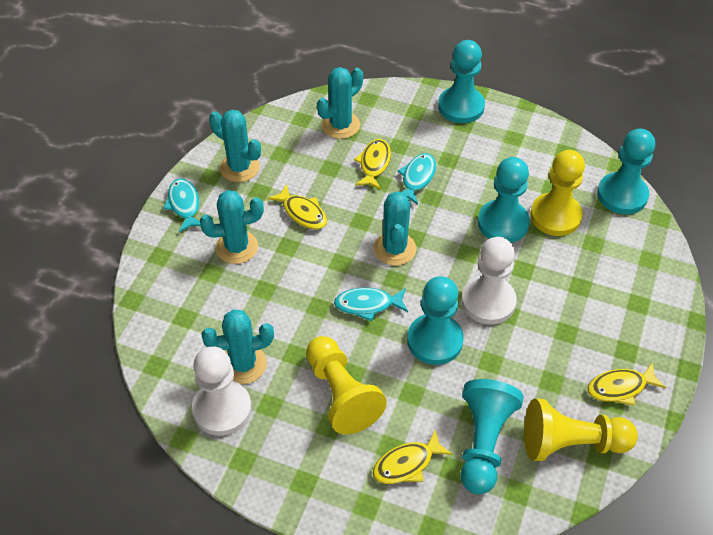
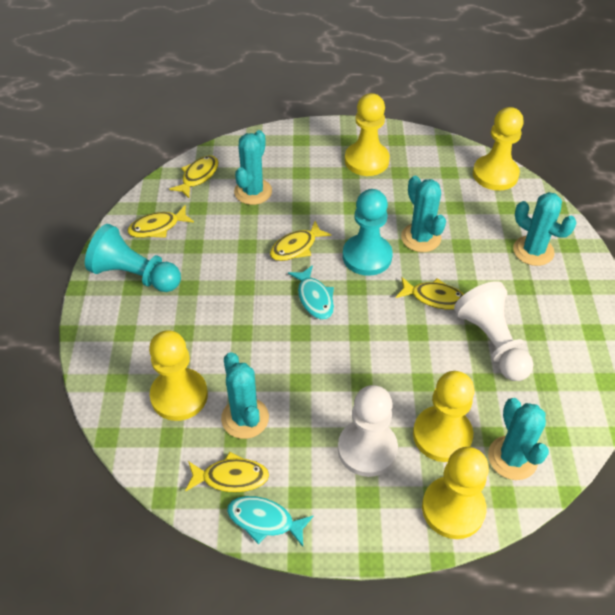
turquoise fish: 3 -> 2
turquoise pawn: 5 -> 2
yellow fish: 4 -> 5
yellow pawn: 3 -> 5

